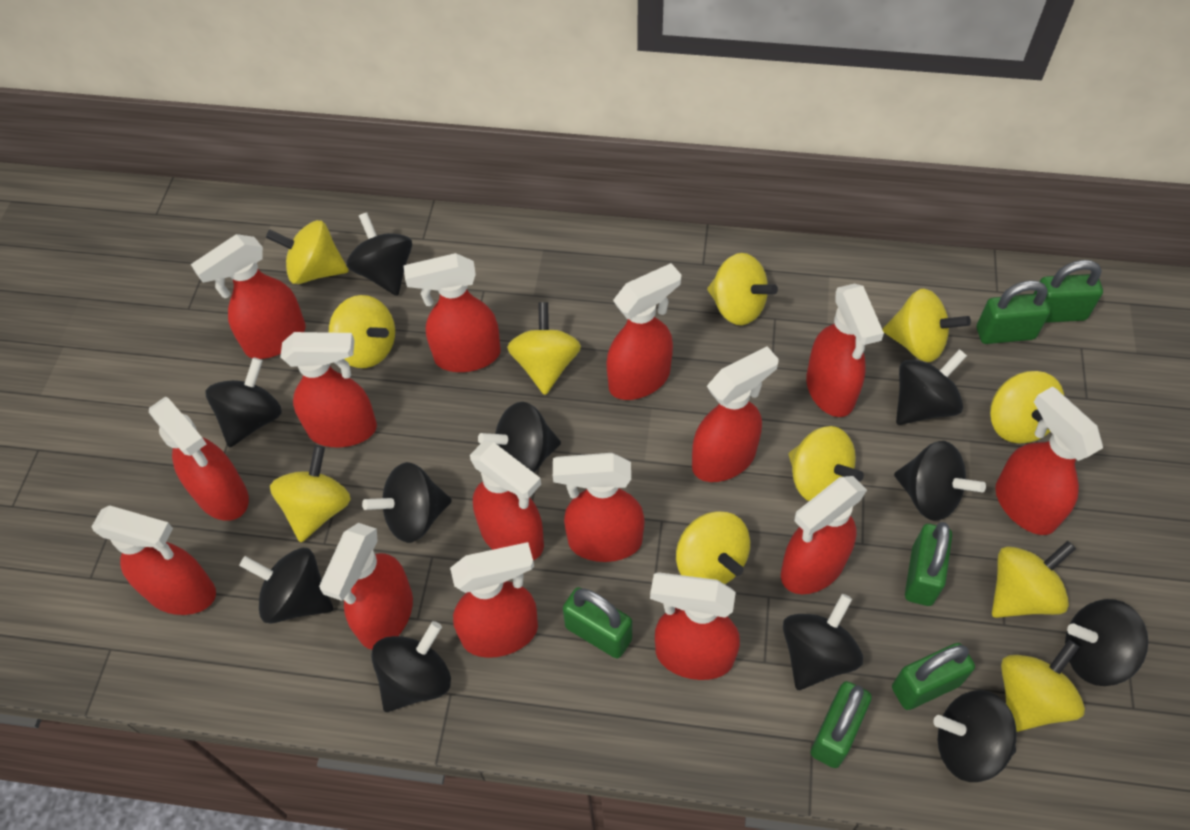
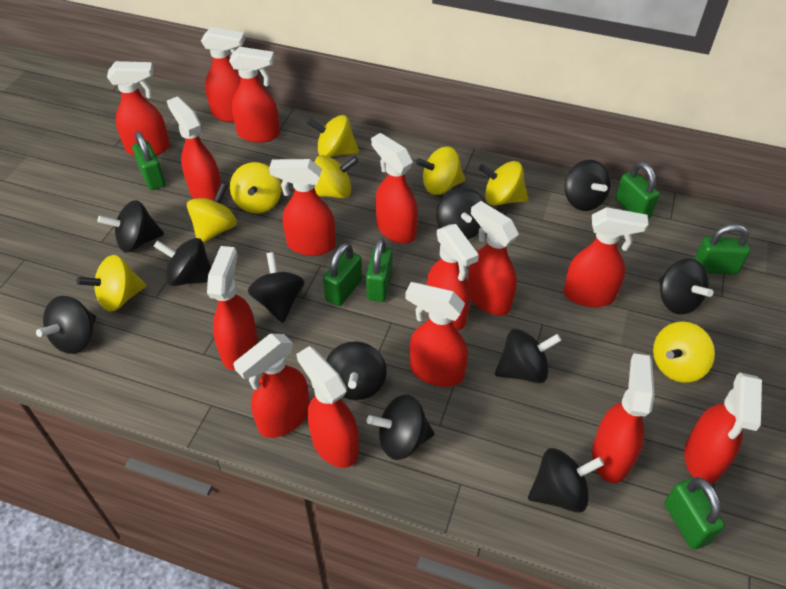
yellow spinning top: 11 -> 8

